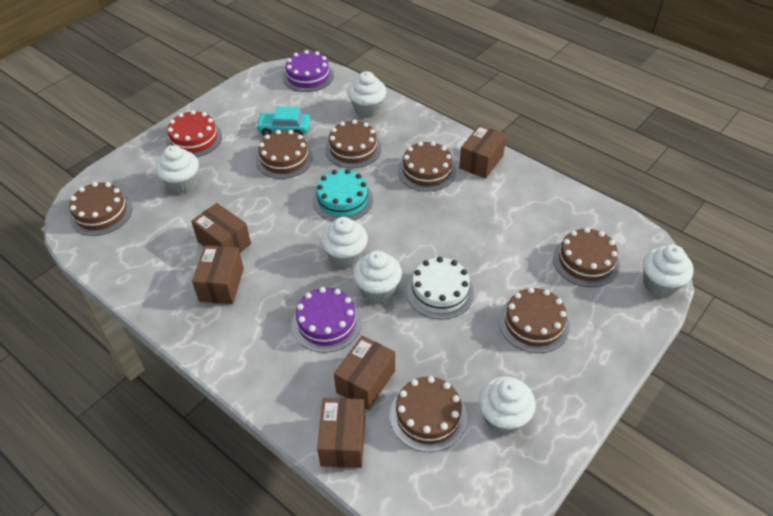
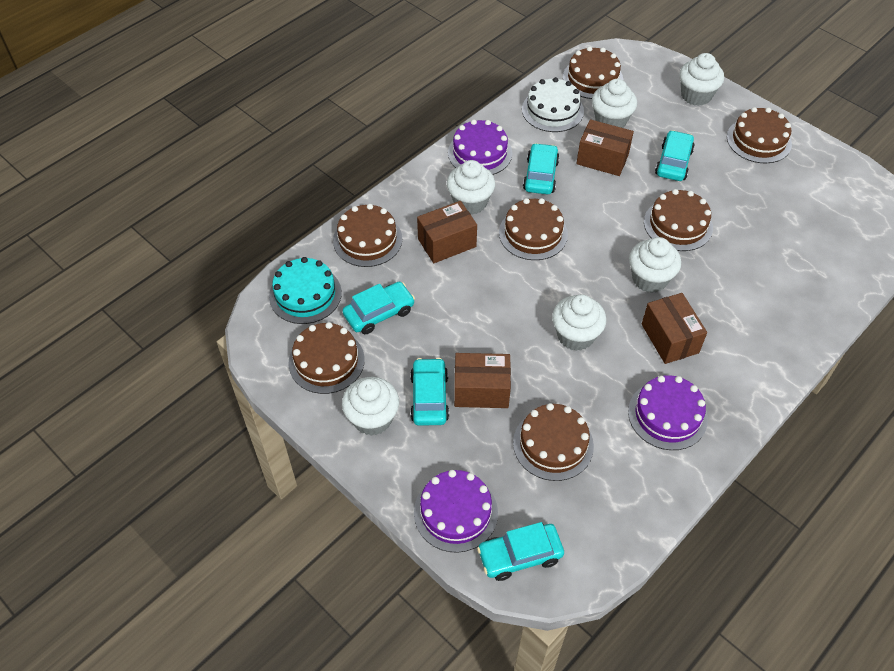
brown box: 5 -> 4
purple cake: 2 -> 3
red cake: 1 -> 0
turquoise car: 1 -> 5

